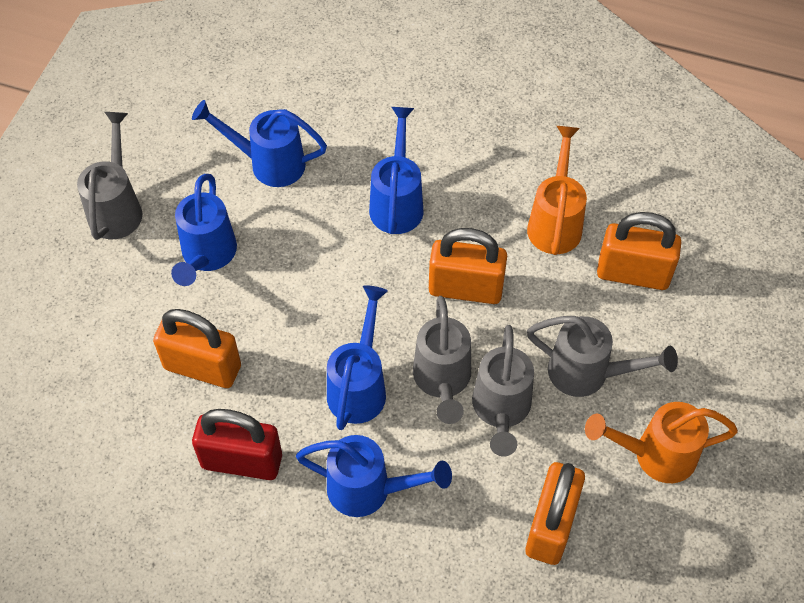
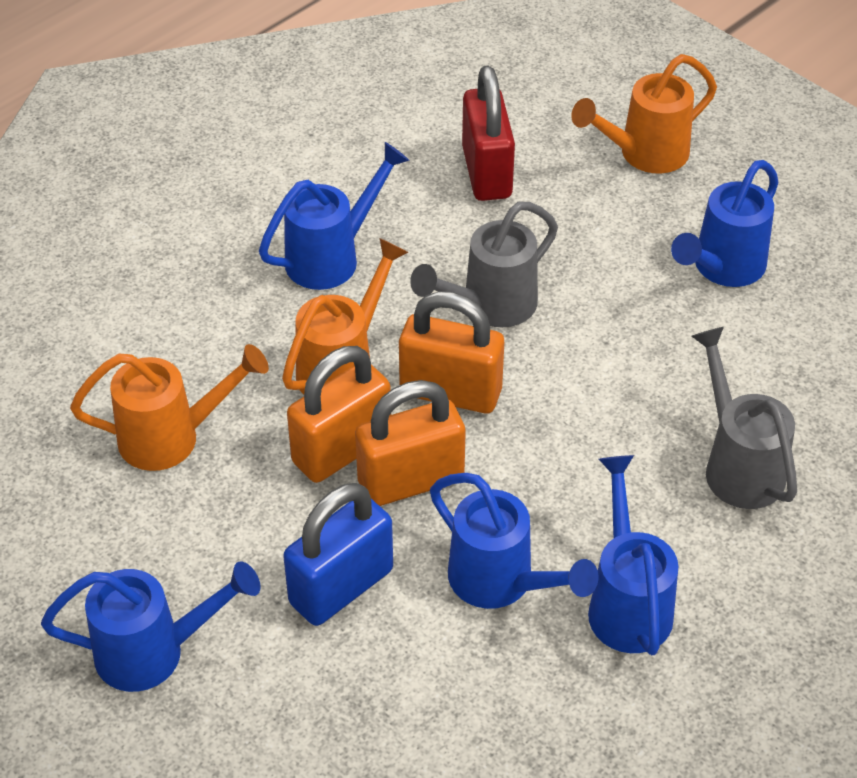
blue padlock: 0 -> 1
grey watering can: 4 -> 2
orange padlock: 4 -> 3
orange watering can: 2 -> 3

